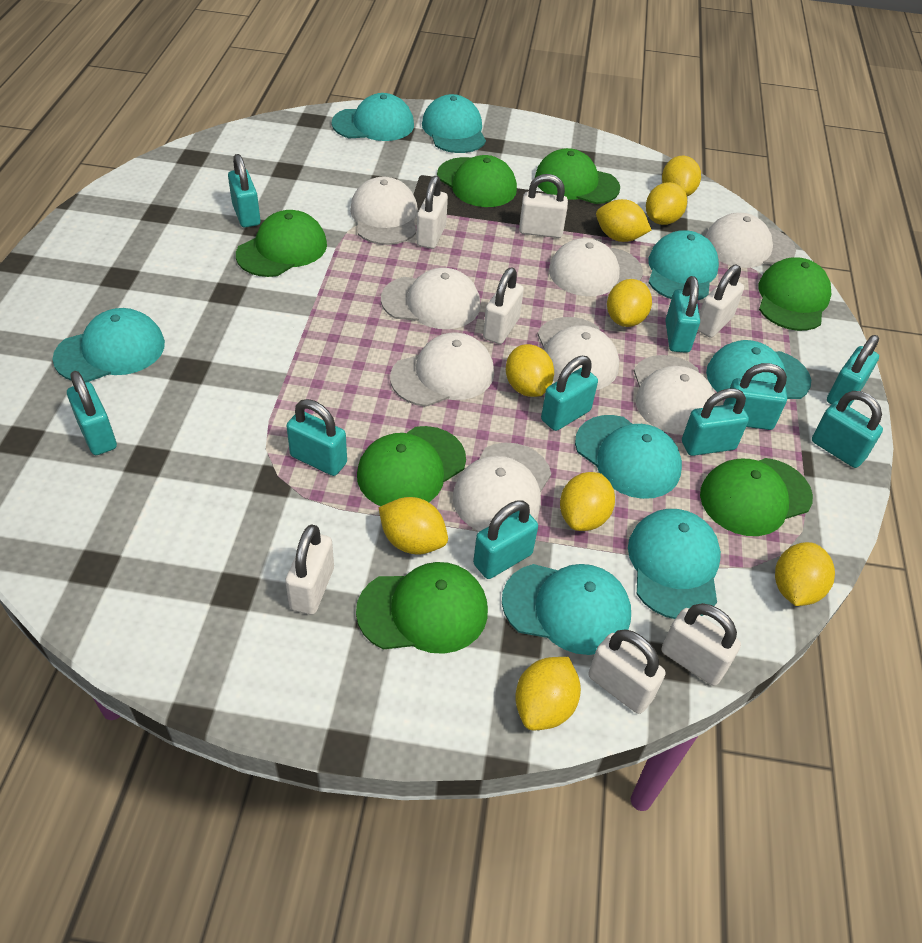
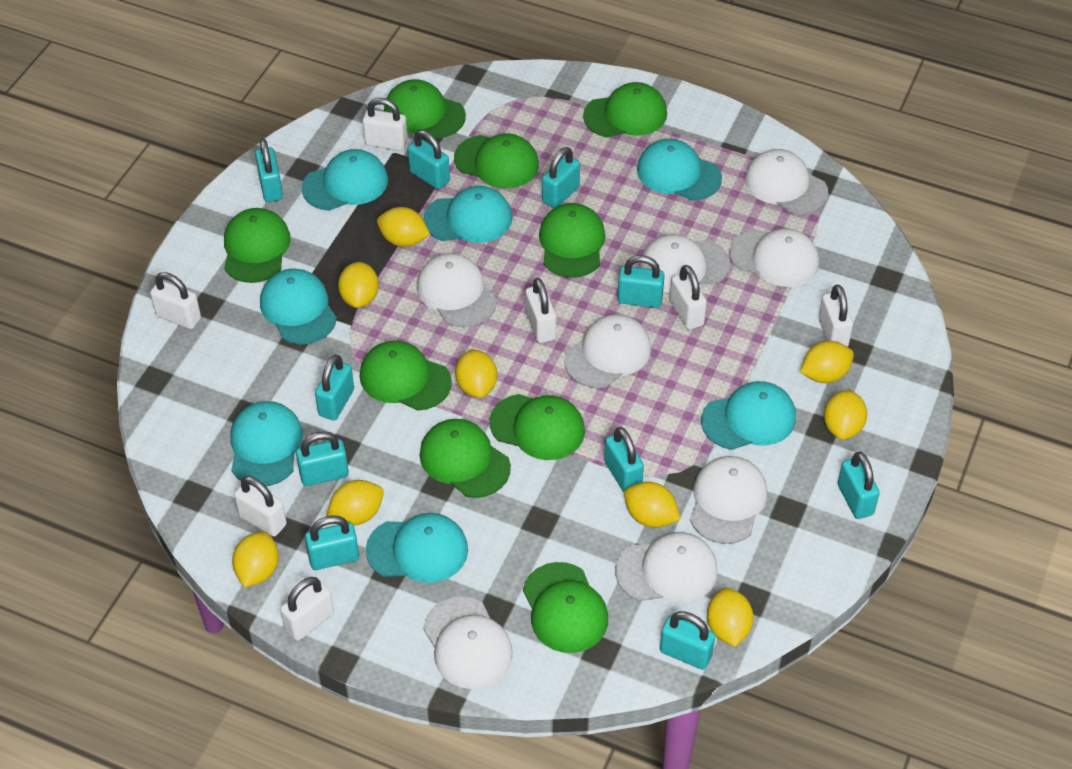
green cap: 7 -> 9
turquoise cap: 8 -> 7

